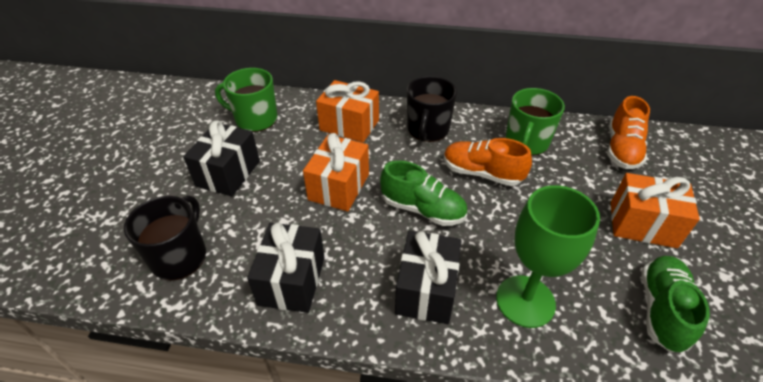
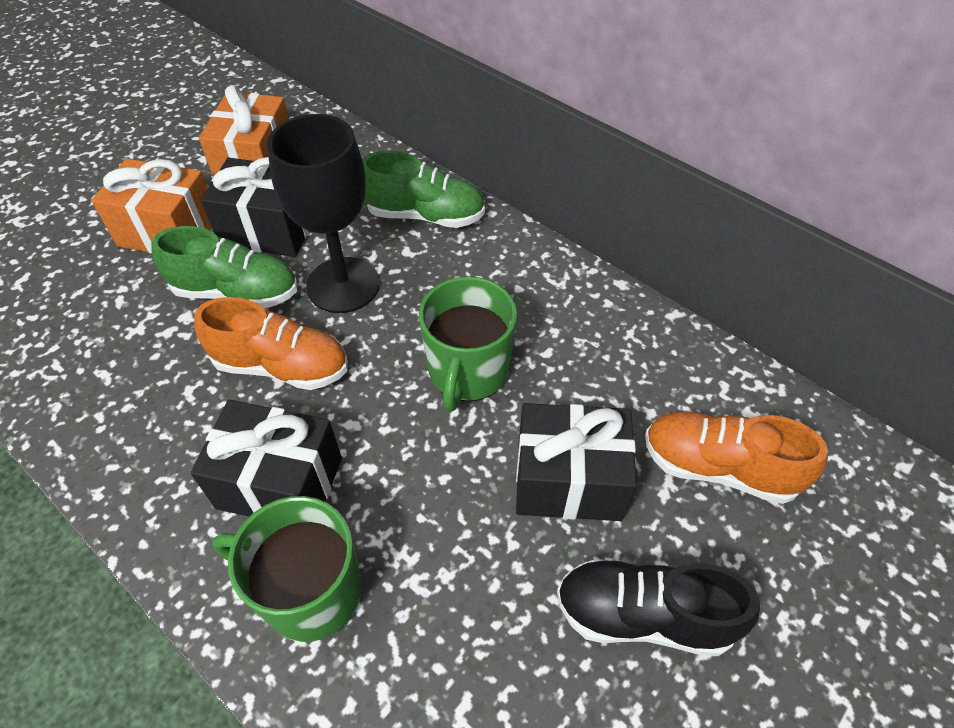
black goblet: 0 -> 1
black mug: 2 -> 0
black shoe: 0 -> 1
green goblet: 1 -> 0
orange gift: 3 -> 2

